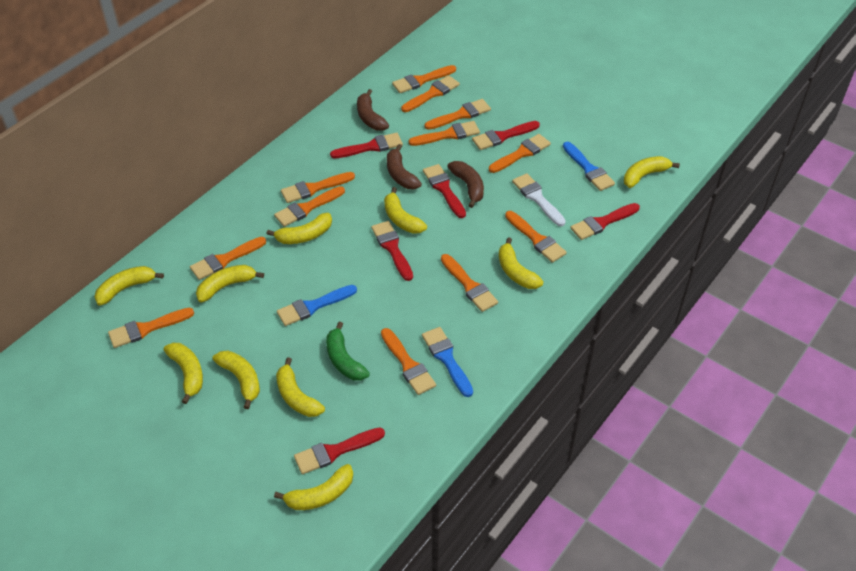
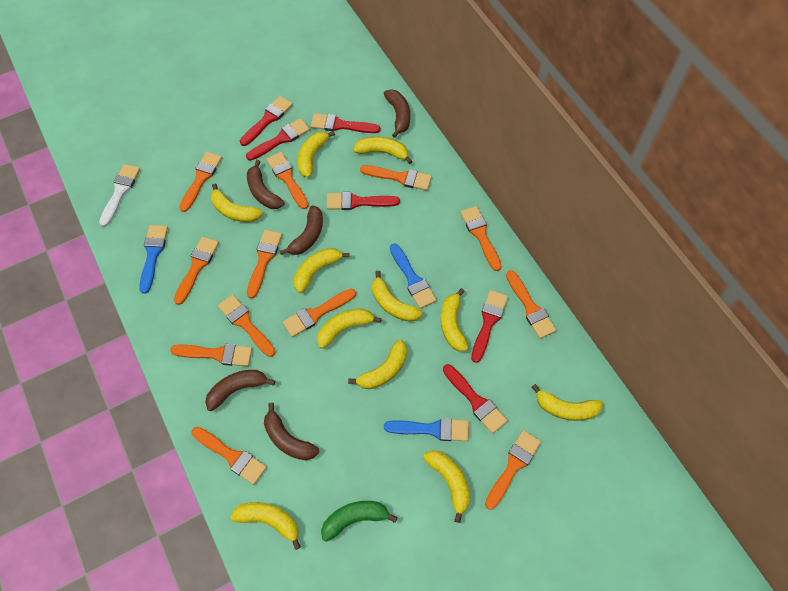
brown banana: 3 -> 5
yellow banana: 10 -> 11

